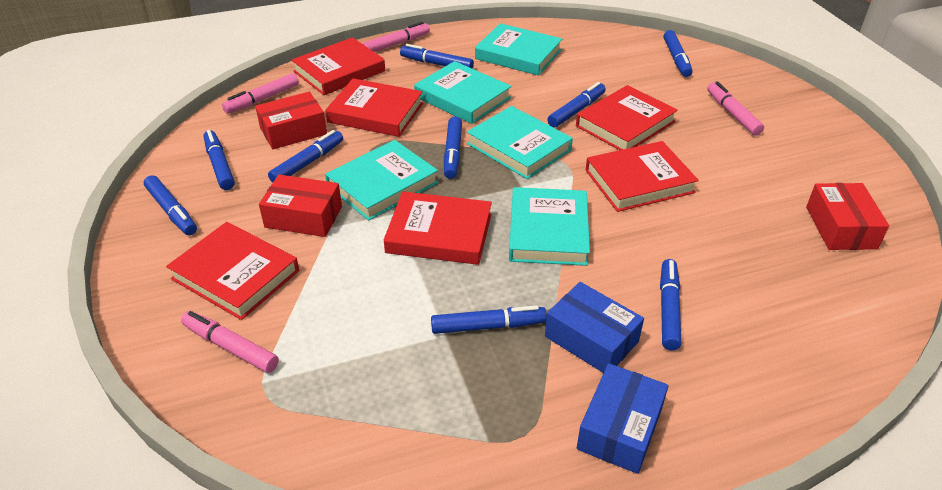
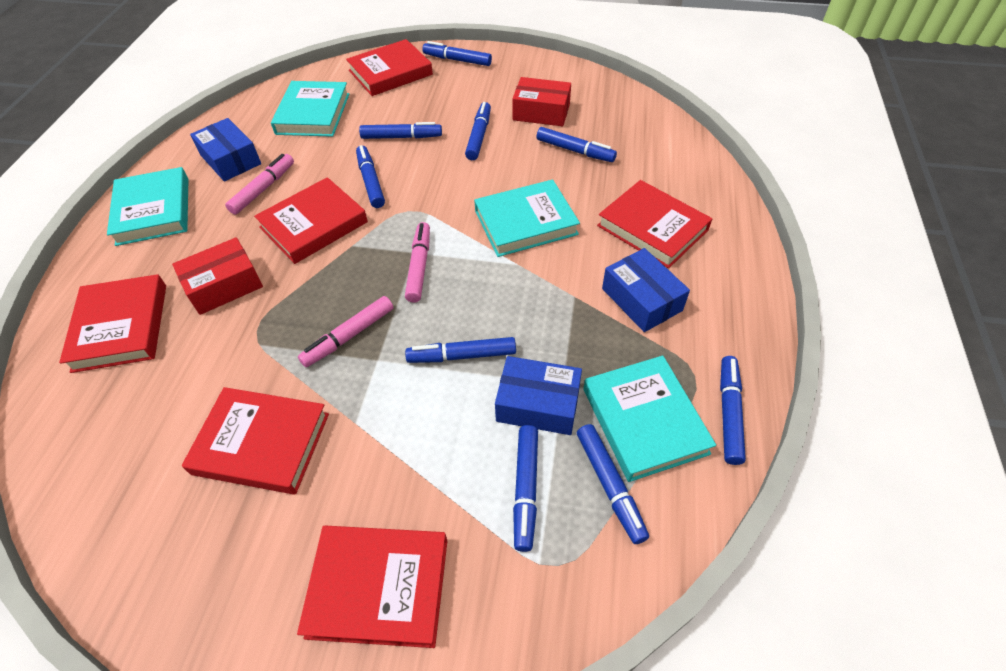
blue box: 2 -> 3
pink marker: 4 -> 3
red box: 3 -> 2
turquoise book: 5 -> 4

